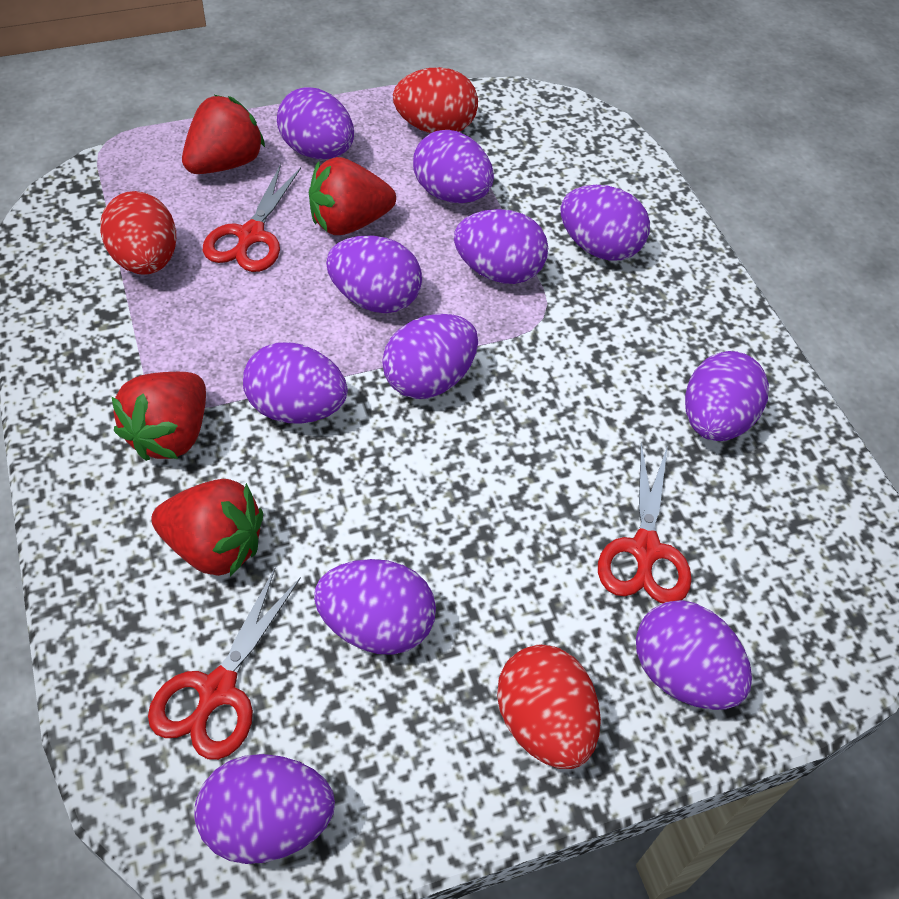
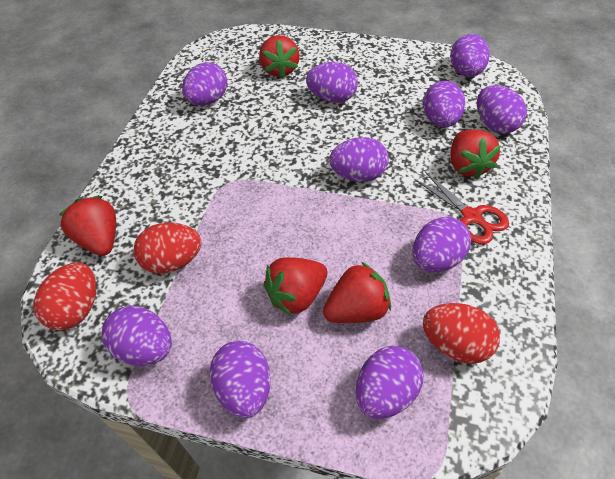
purple egg: 11 -> 10
red scissors: 3 -> 1
red strawberry: 4 -> 5

